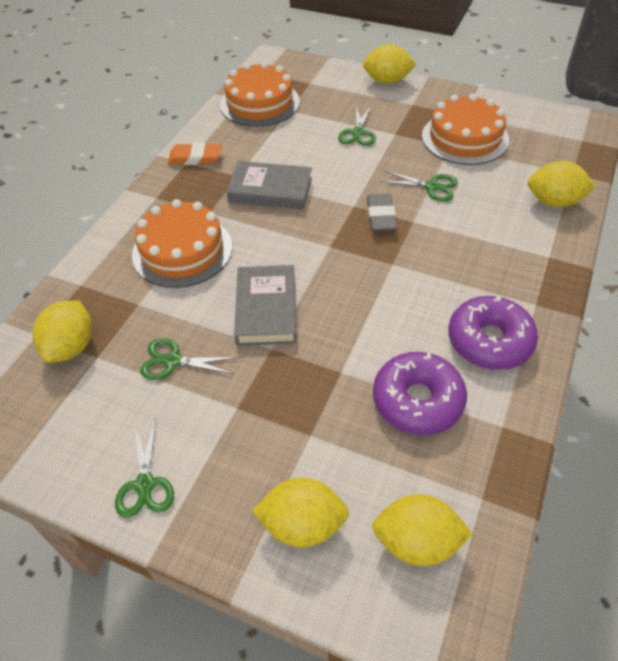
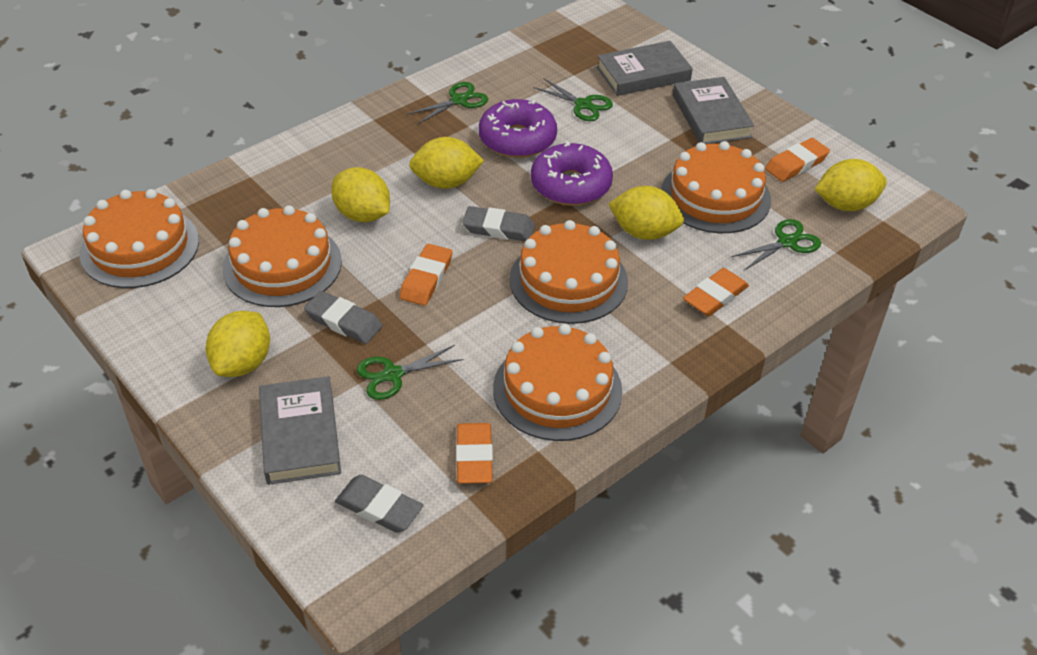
grey book: 2 -> 3
grey eraser: 1 -> 3
orange cake: 3 -> 5
orange eraser: 1 -> 4

